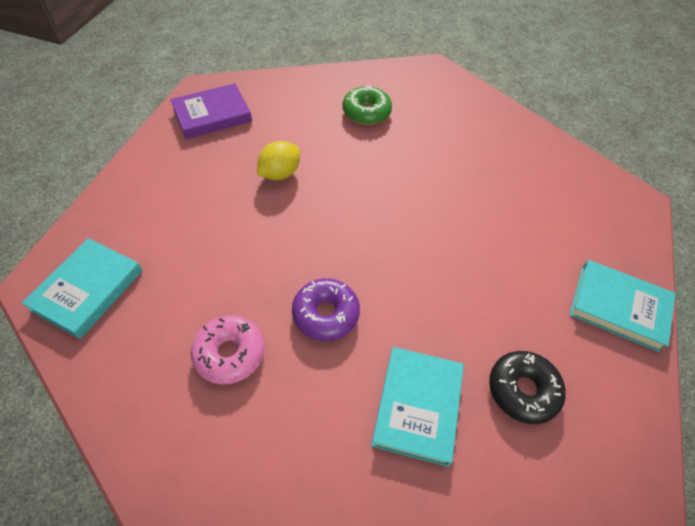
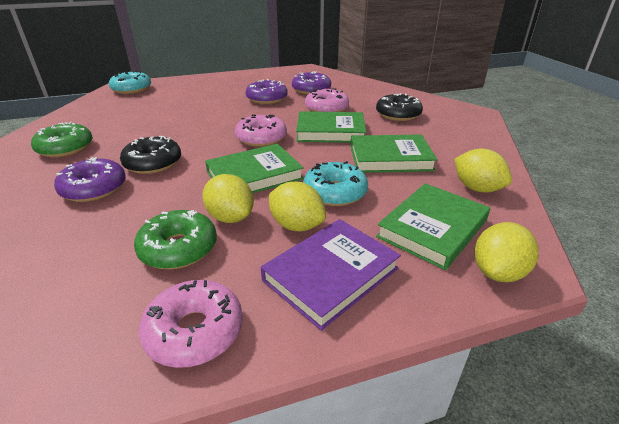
black donut: 1 -> 2
green book: 0 -> 4
green donut: 1 -> 2
pink donut: 1 -> 3
purple donut: 1 -> 3
turquoise book: 3 -> 0
turquoise donut: 0 -> 2
yellow lemon: 1 -> 4

